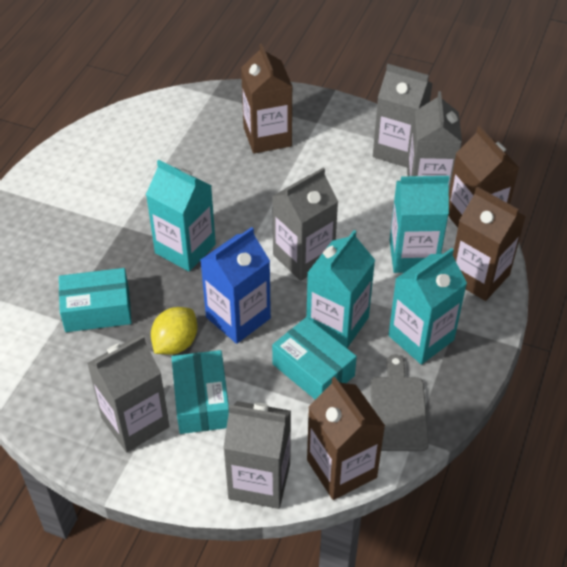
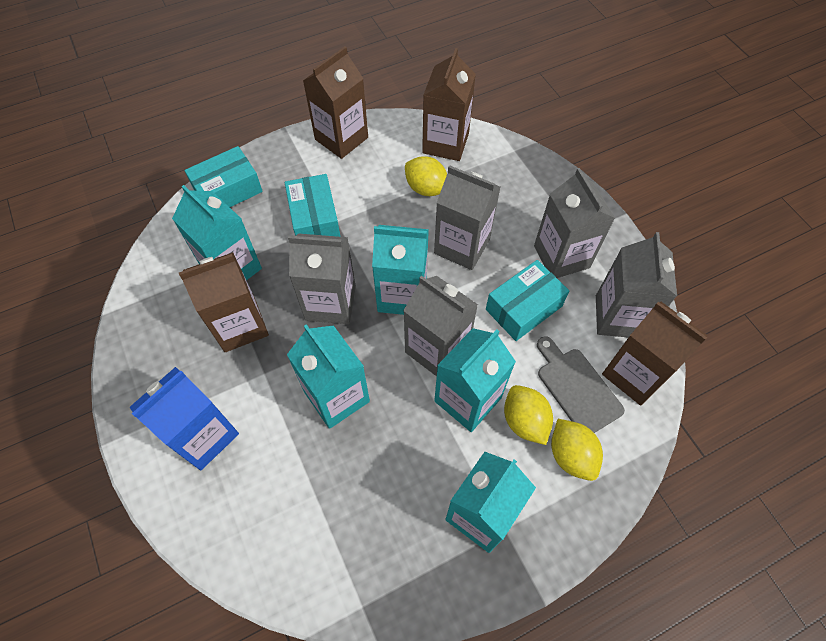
turquoise carton: 4 -> 5
yellow lemon: 1 -> 3

